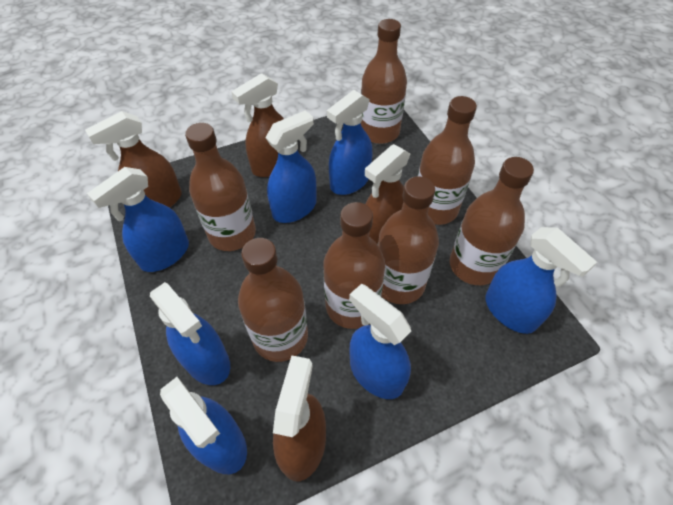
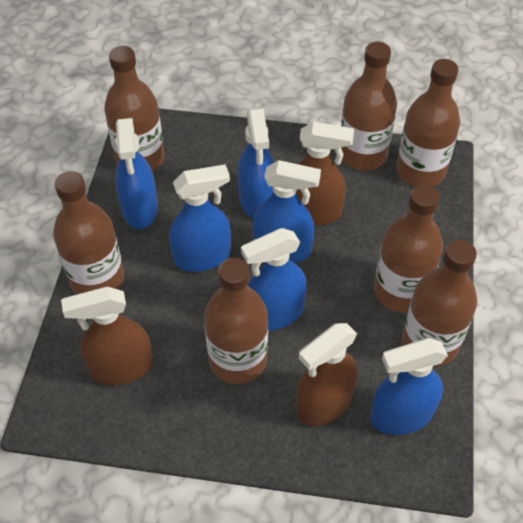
blue spray bottle: 7 -> 6
brown spray bottle: 4 -> 3

